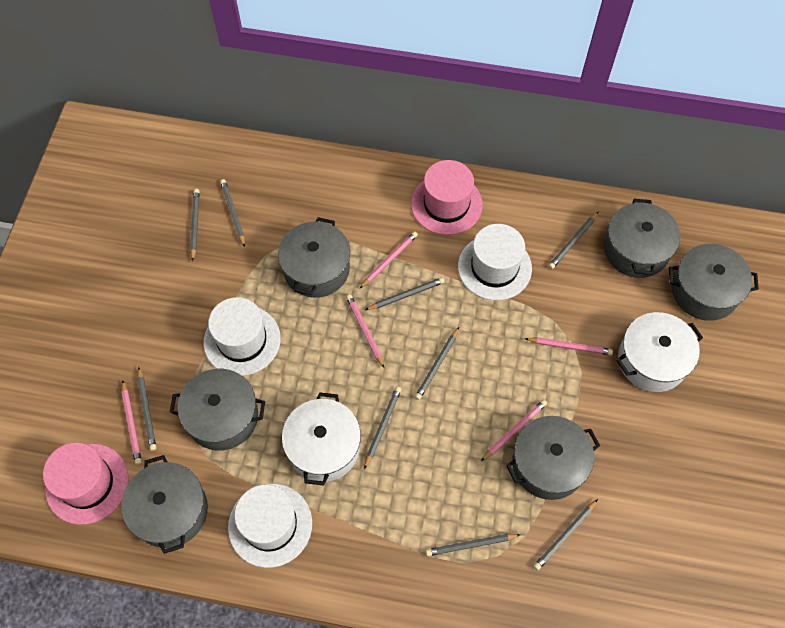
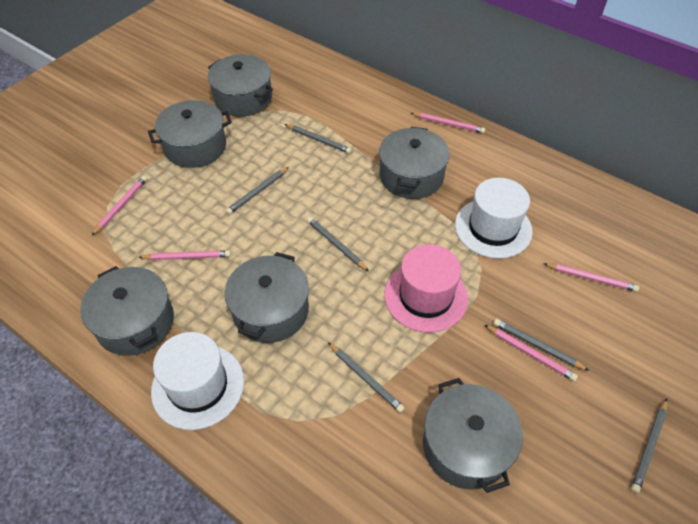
grey pencil: 9 -> 6
pink hat: 2 -> 1
white hat: 3 -> 2
white pot: 2 -> 0

